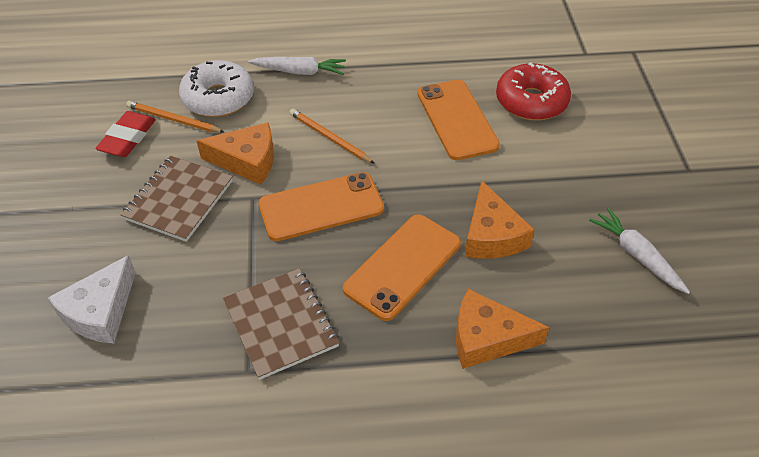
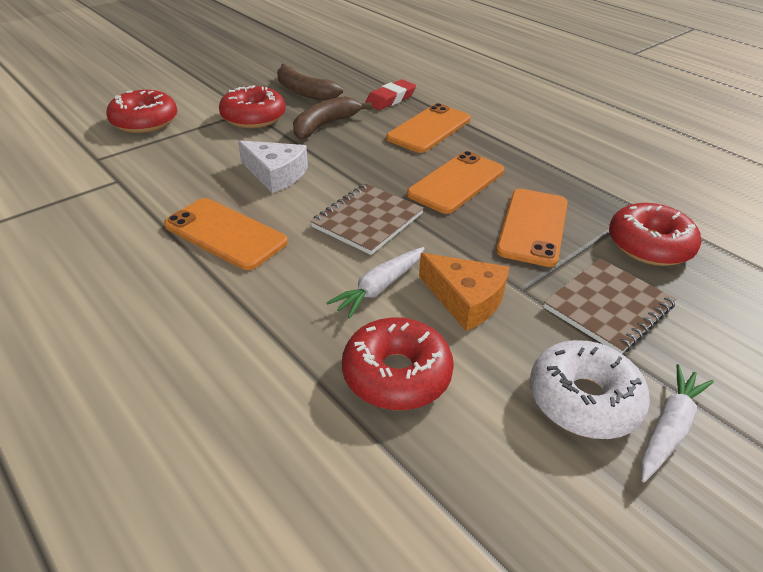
brown banana: 0 -> 2
orange cheese: 3 -> 1
orange pencil: 2 -> 0
orange phone: 3 -> 4
red donut: 1 -> 4

